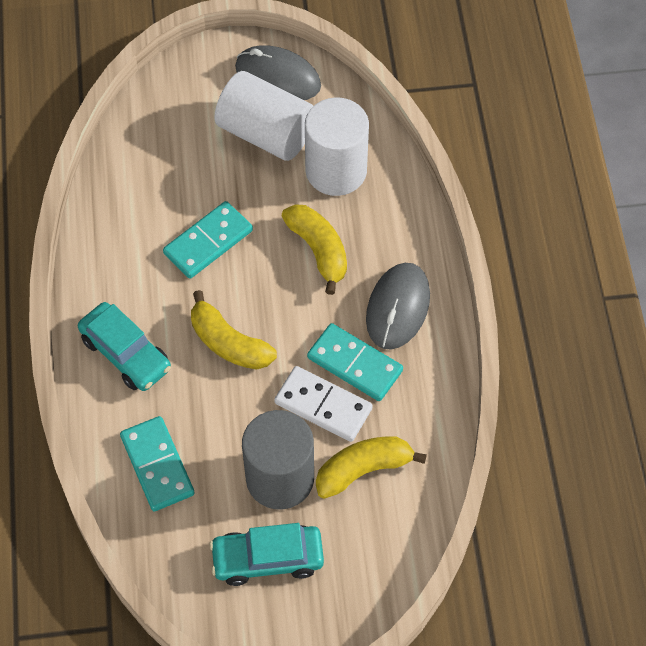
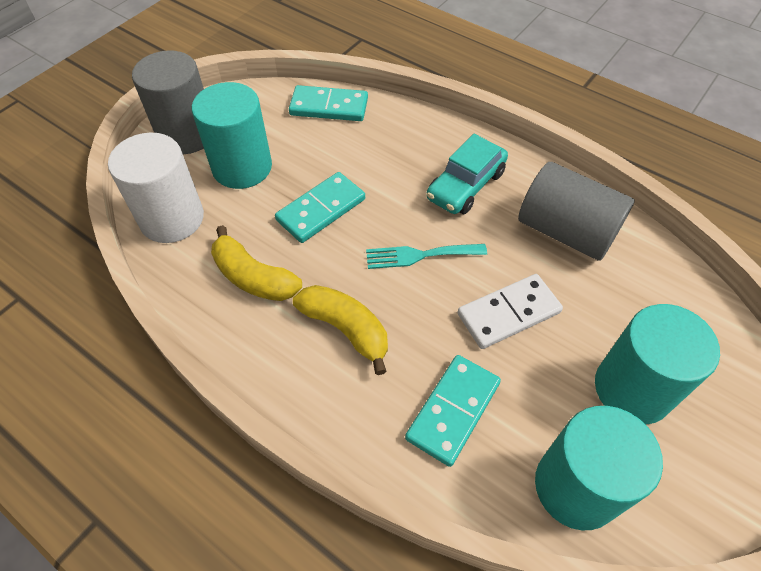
grey cylinder: 1 -> 2
grey mouse: 2 -> 0
turquoise car: 2 -> 1
turquoise cylinder: 0 -> 3
turquoise fork: 0 -> 1
white cylinder: 2 -> 1
yellow banana: 3 -> 2

